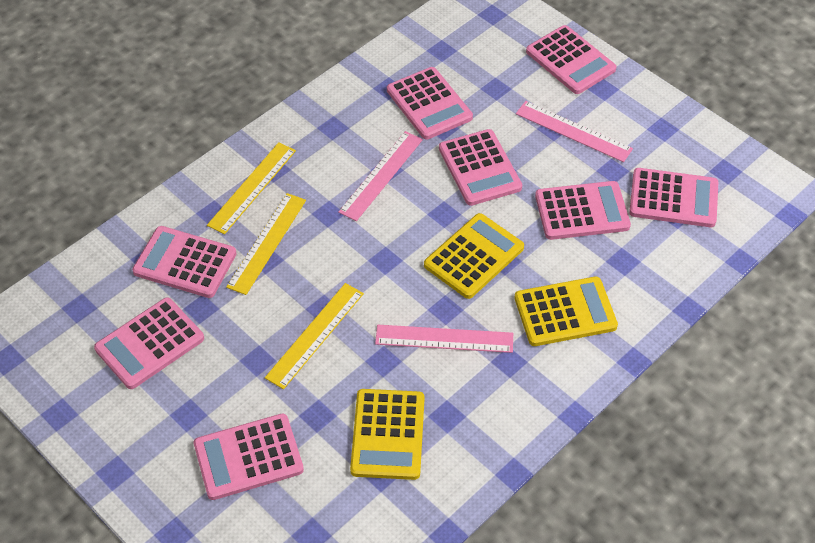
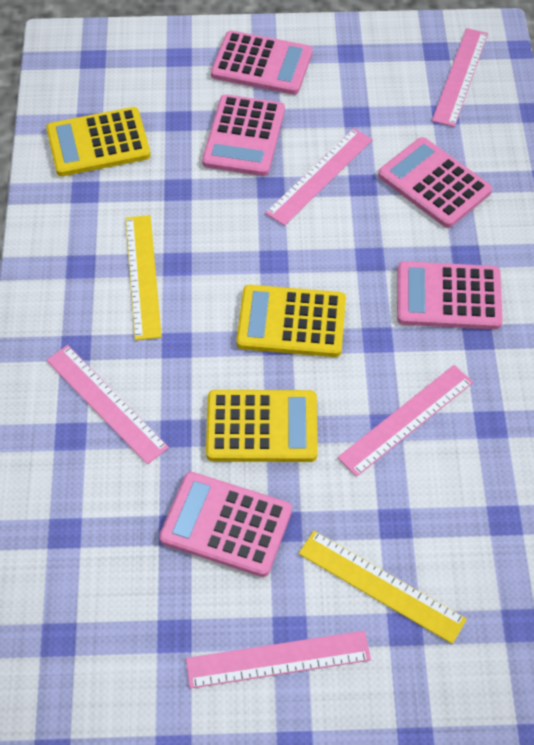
pink calculator: 8 -> 5
pink ruler: 3 -> 5
yellow ruler: 3 -> 2

